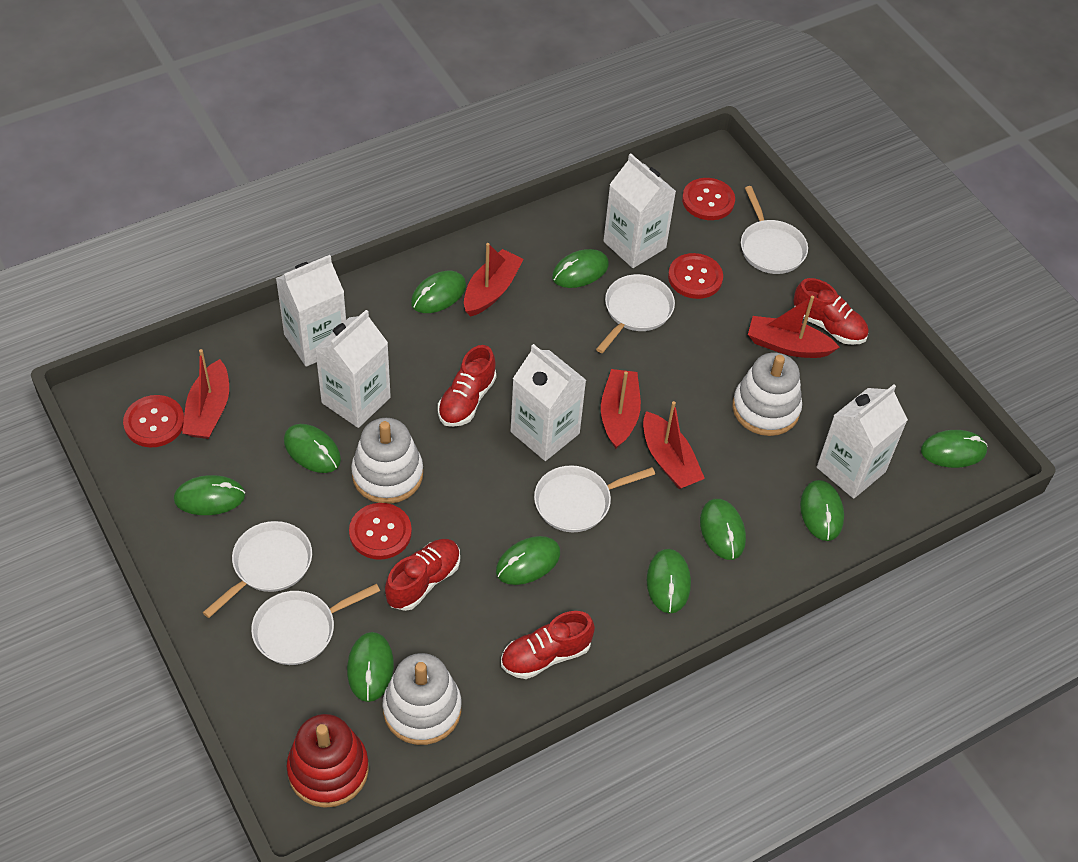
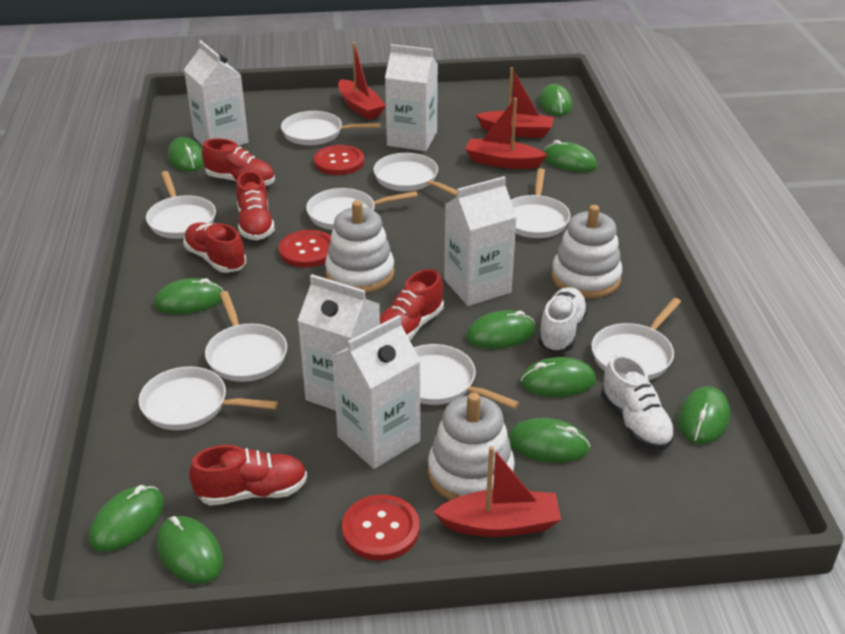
red boat: 5 -> 4
red button: 4 -> 3
red shoe: 4 -> 5
red stacking toy: 1 -> 0
white pan: 5 -> 9
white shoe: 0 -> 2

